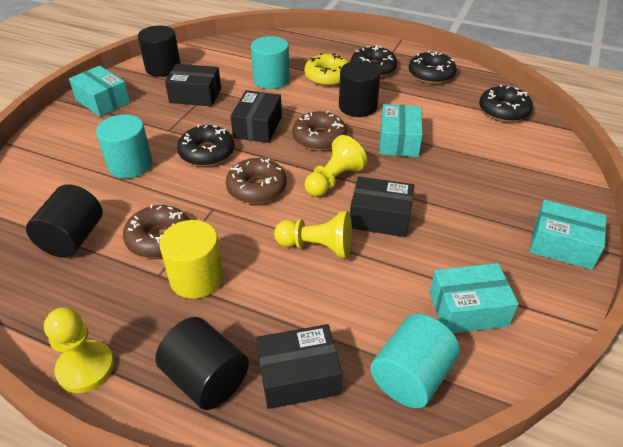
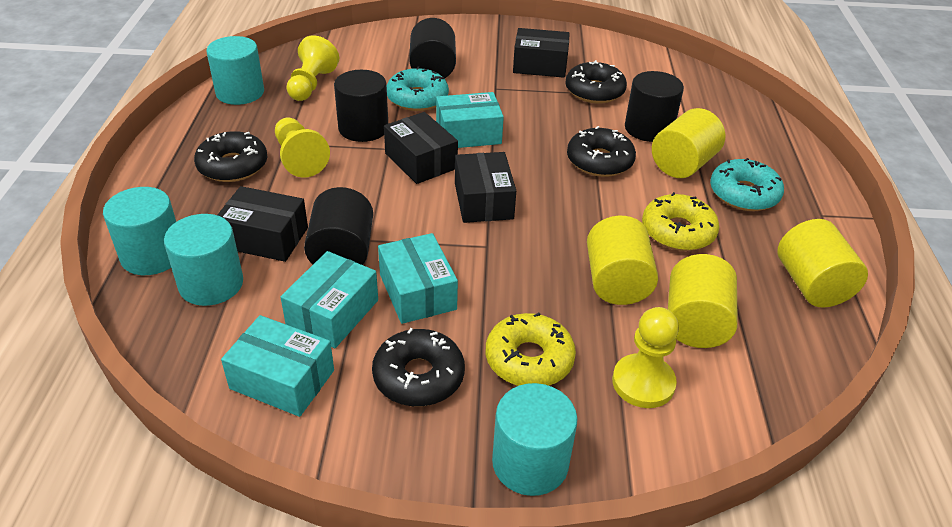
brown donut: 3 -> 0
turquoise cylinder: 3 -> 4
turquoise donut: 0 -> 2
yellow cylinder: 1 -> 4
yellow donut: 1 -> 2

